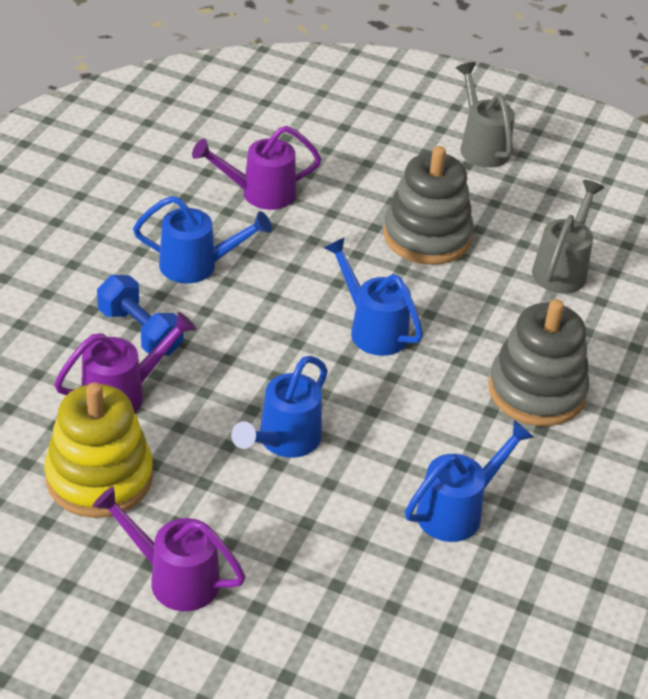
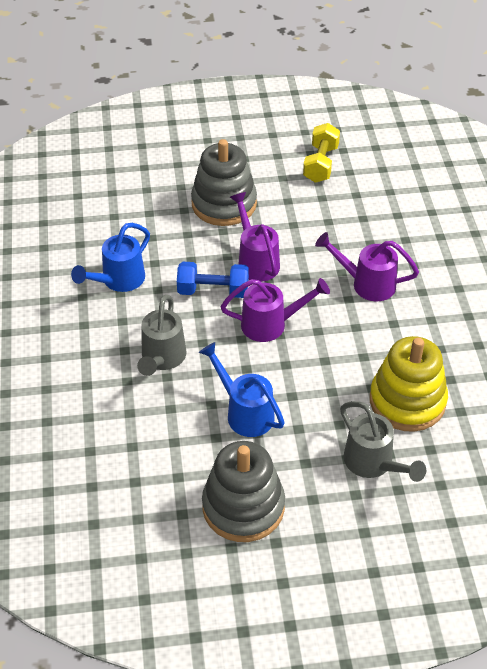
blue watering can: 4 -> 2
yellow dumbbell: 0 -> 1

